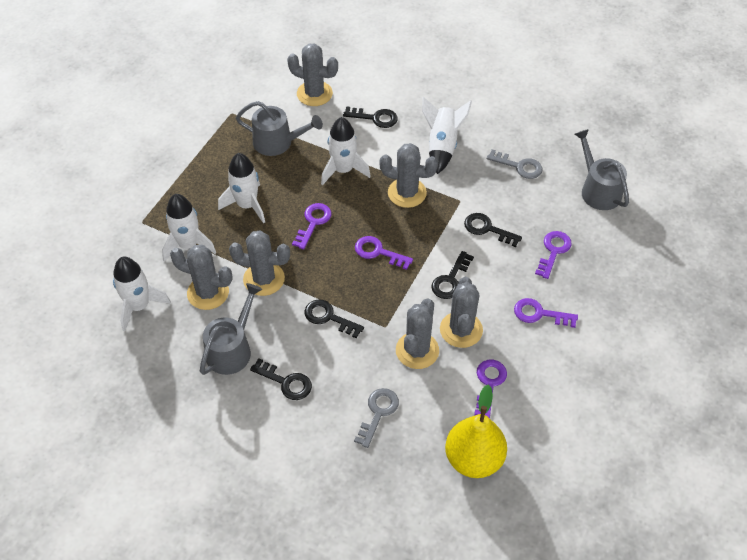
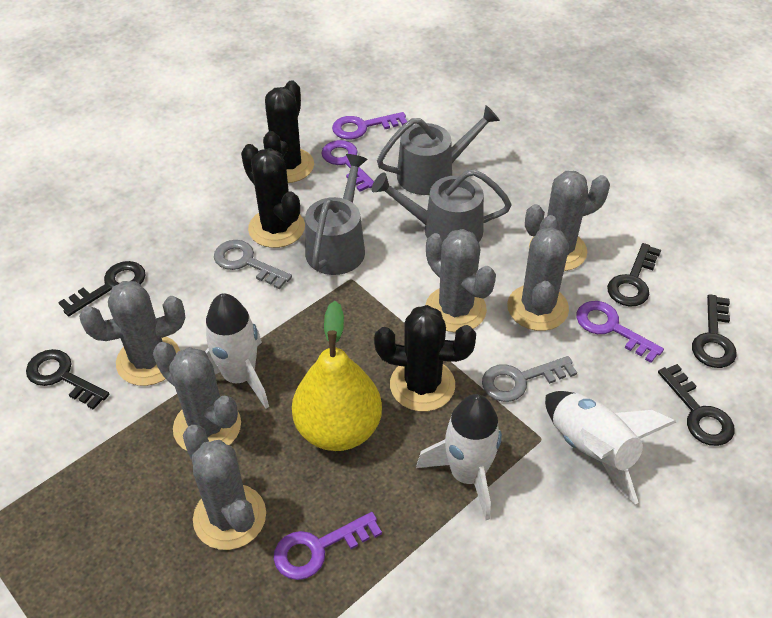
black cactus: 0 -> 3
purple key: 5 -> 4
white rocket: 5 -> 3

